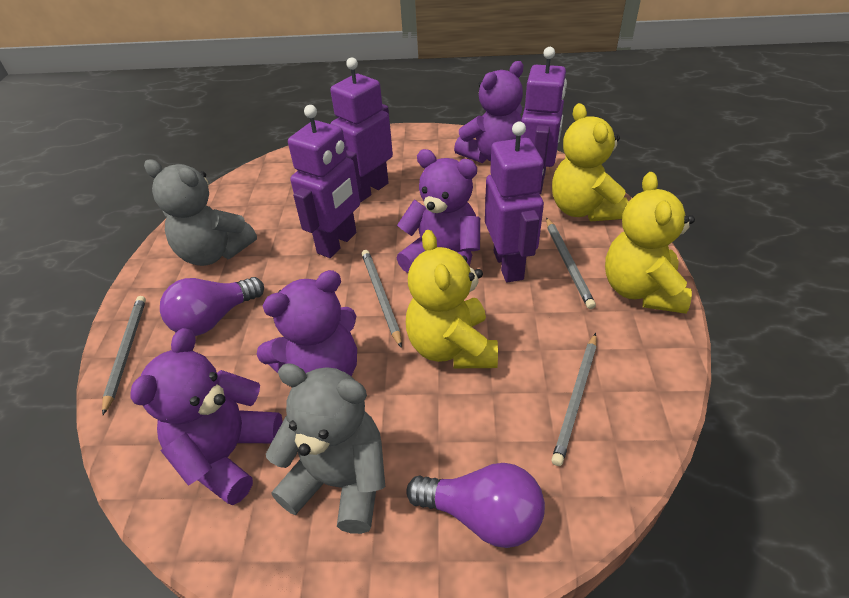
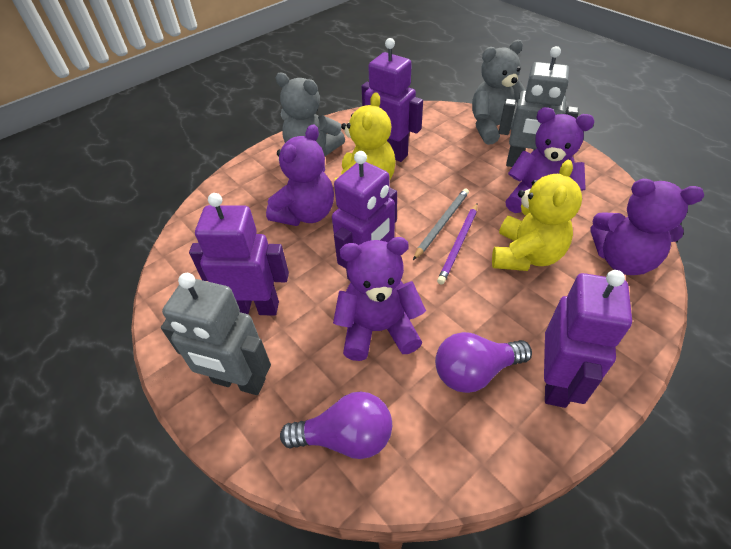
grey pencil: 4 -> 1
grey robot: 0 -> 2
purple pencil: 0 -> 1
yellow teddy bear: 3 -> 2

